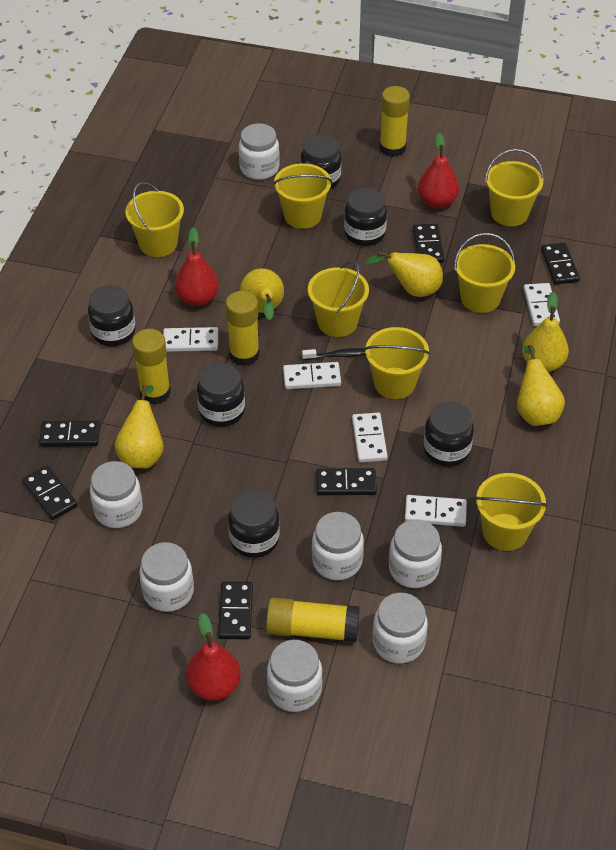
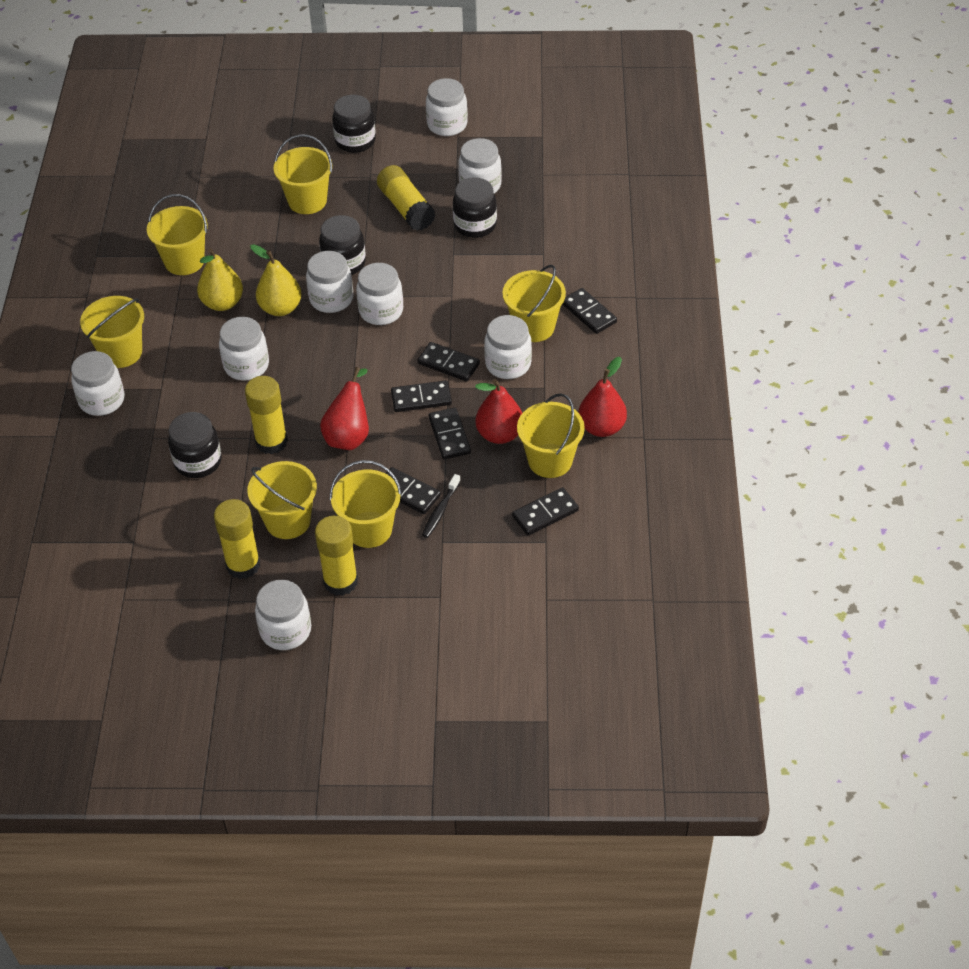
black jar: 6 -> 4
white domino: 5 -> 0
white jar: 7 -> 8
yellow pear: 5 -> 2

